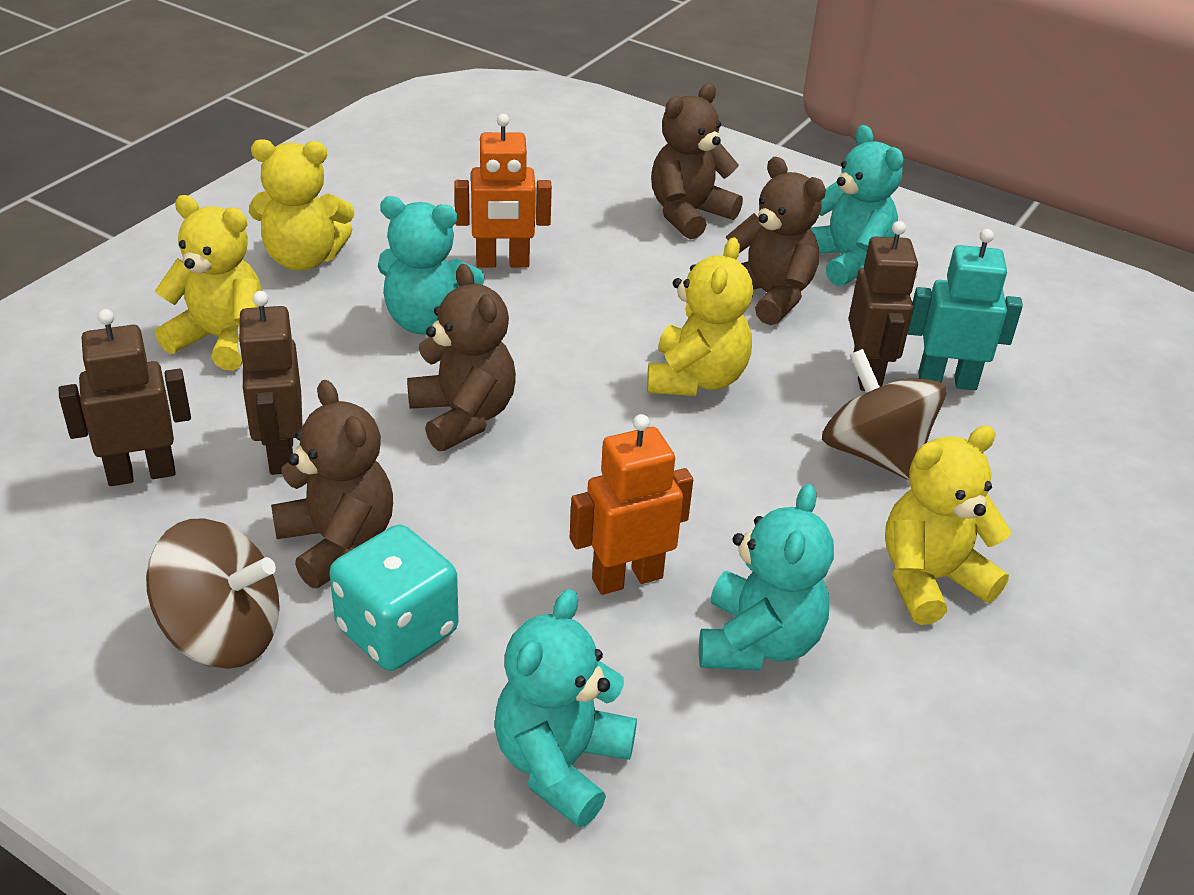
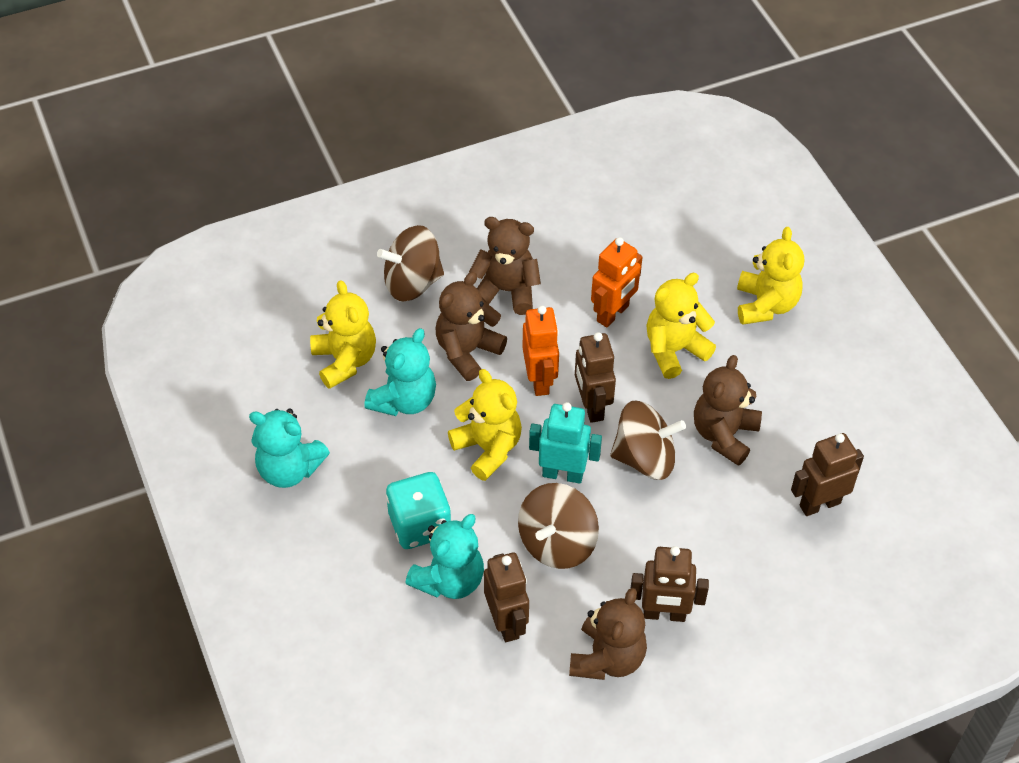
brown robot: 3 -> 4
brown spinning top: 2 -> 3
turquoise teddy bear: 4 -> 3

